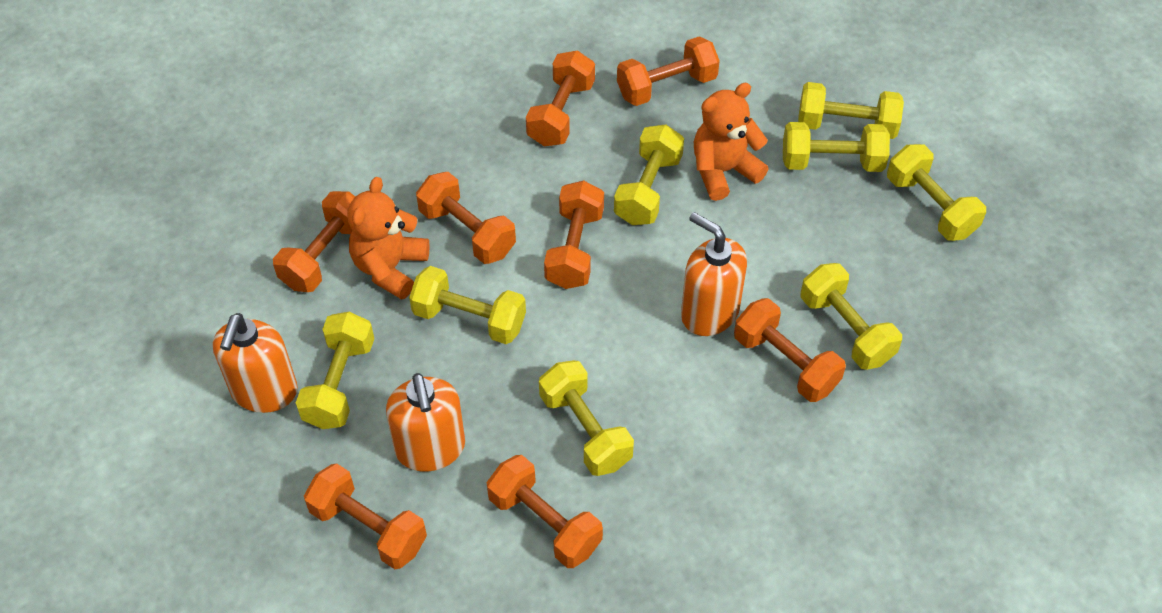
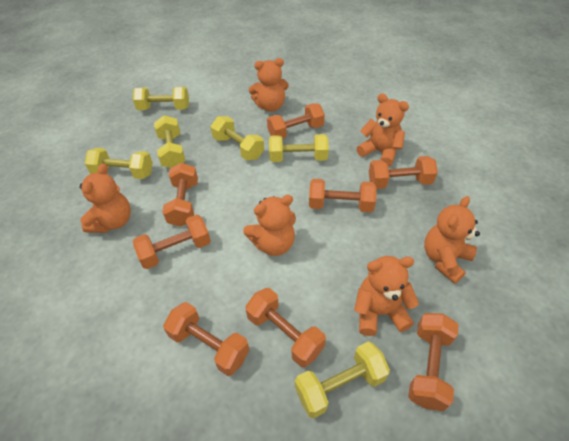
orange soap dispenser: 3 -> 0
orange teddy bear: 2 -> 6
yellow dumbbell: 8 -> 6

